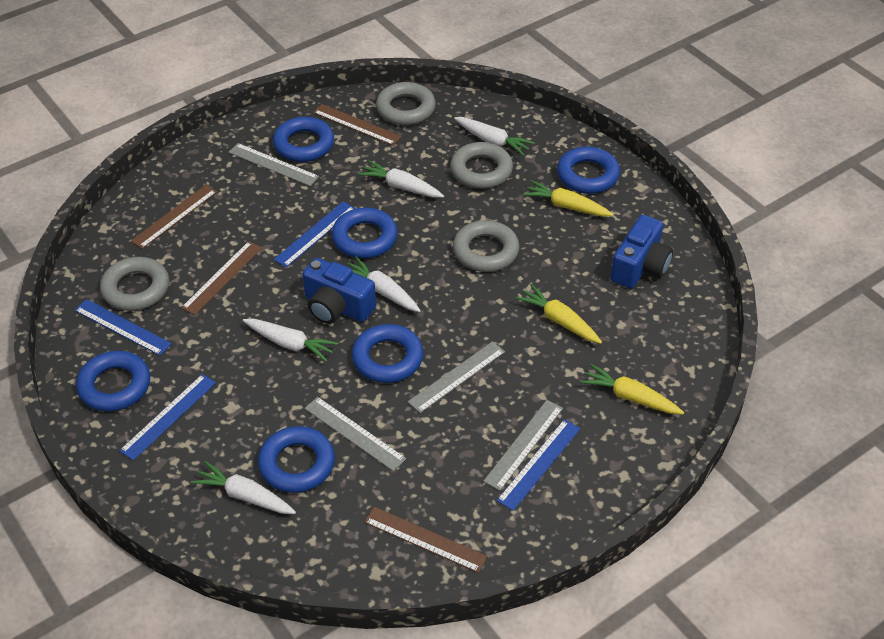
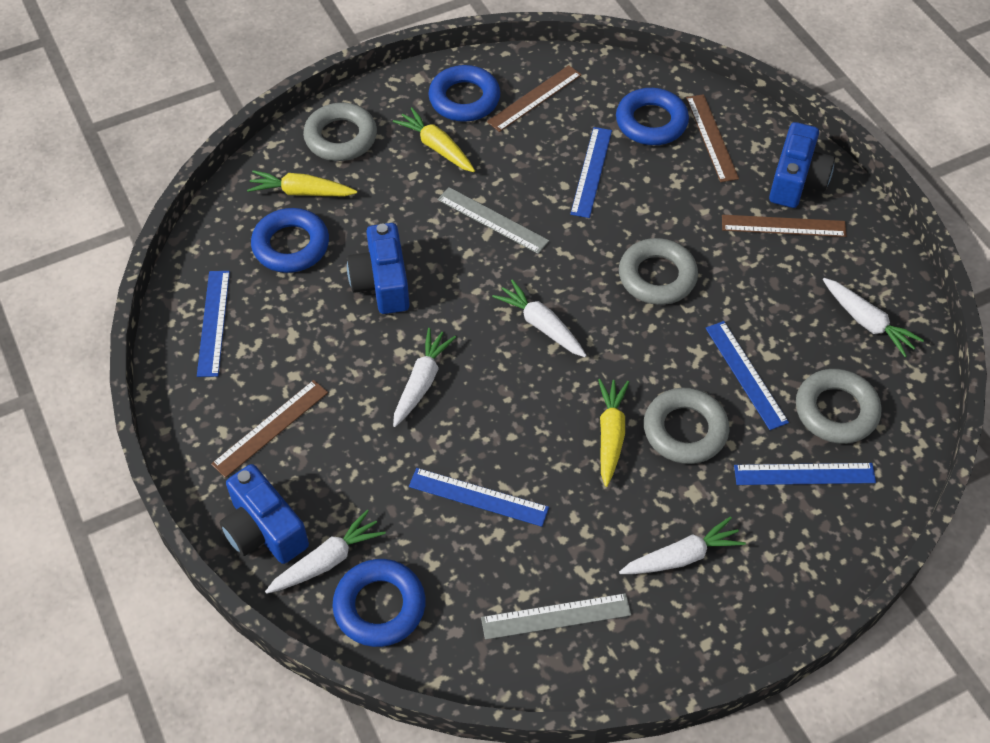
blue camera: 2 -> 3
blue ring: 6 -> 4
blue ruler: 4 -> 5
grey ruler: 4 -> 2

